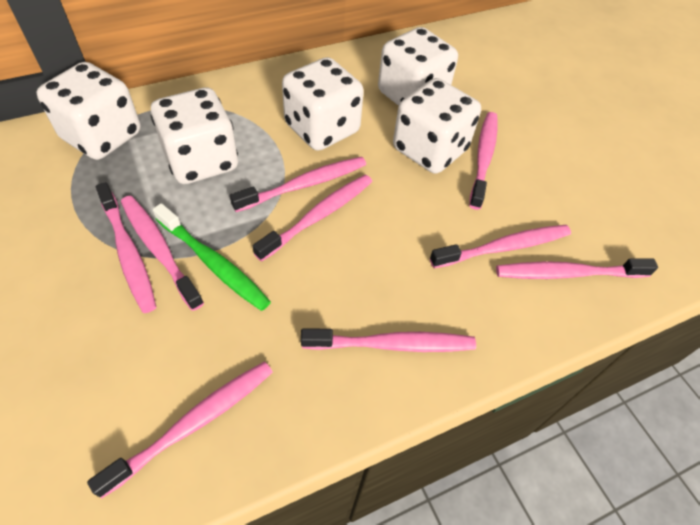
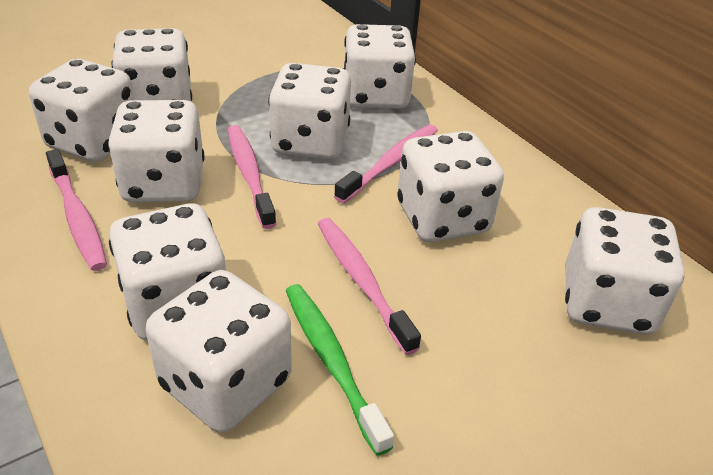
pink toothbrush: 9 -> 4
white dice: 5 -> 9

